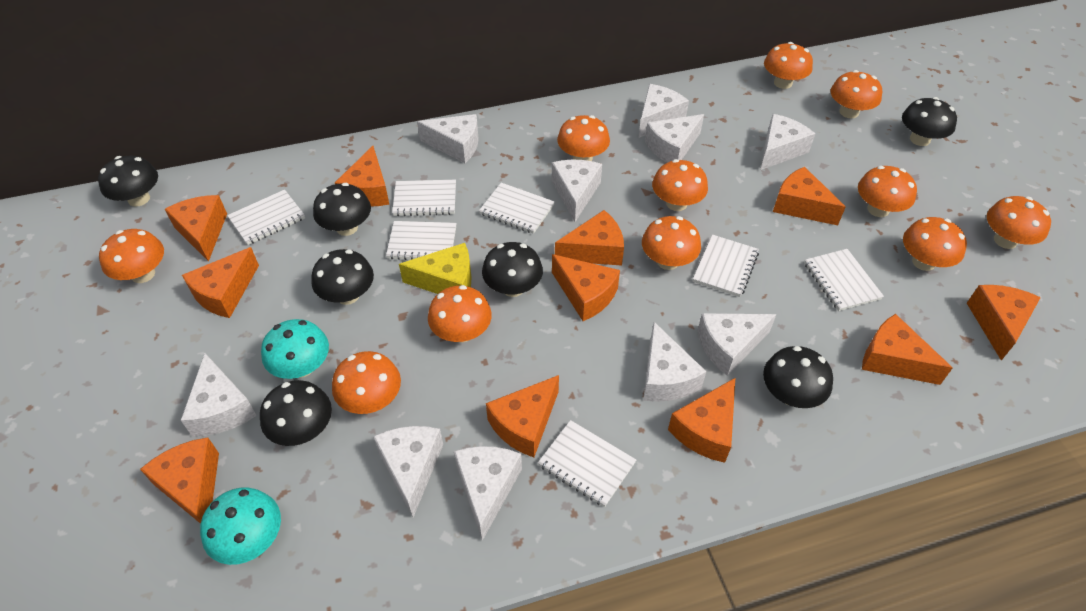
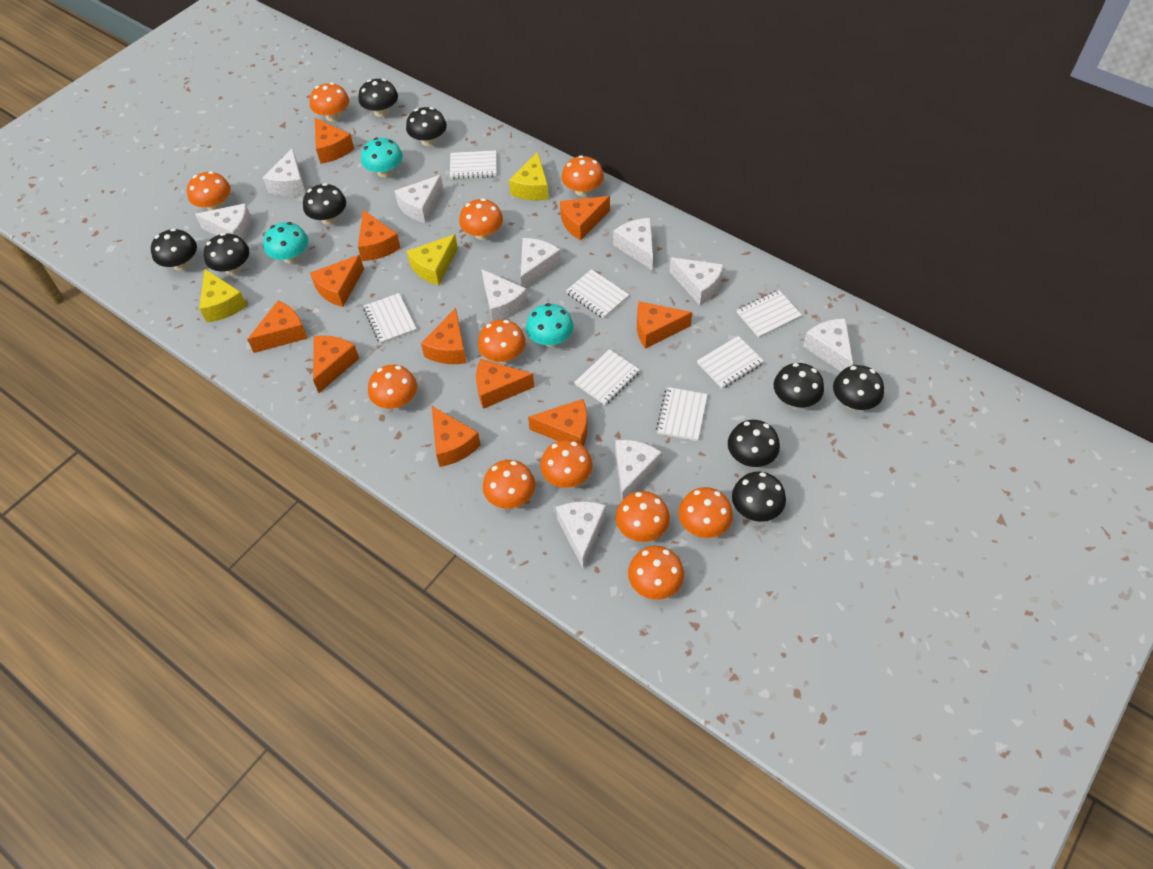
black mushroom: 7 -> 9
turquoise mushroom: 2 -> 3
yellow cheese: 1 -> 3

